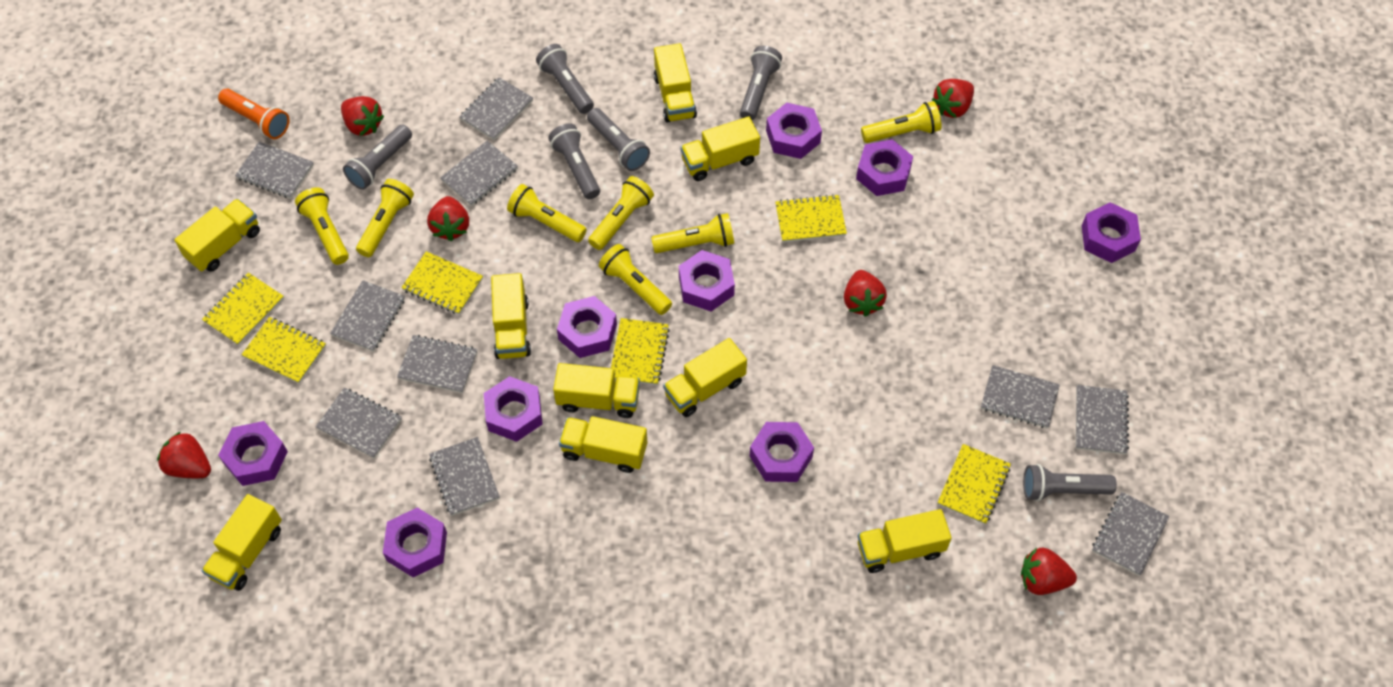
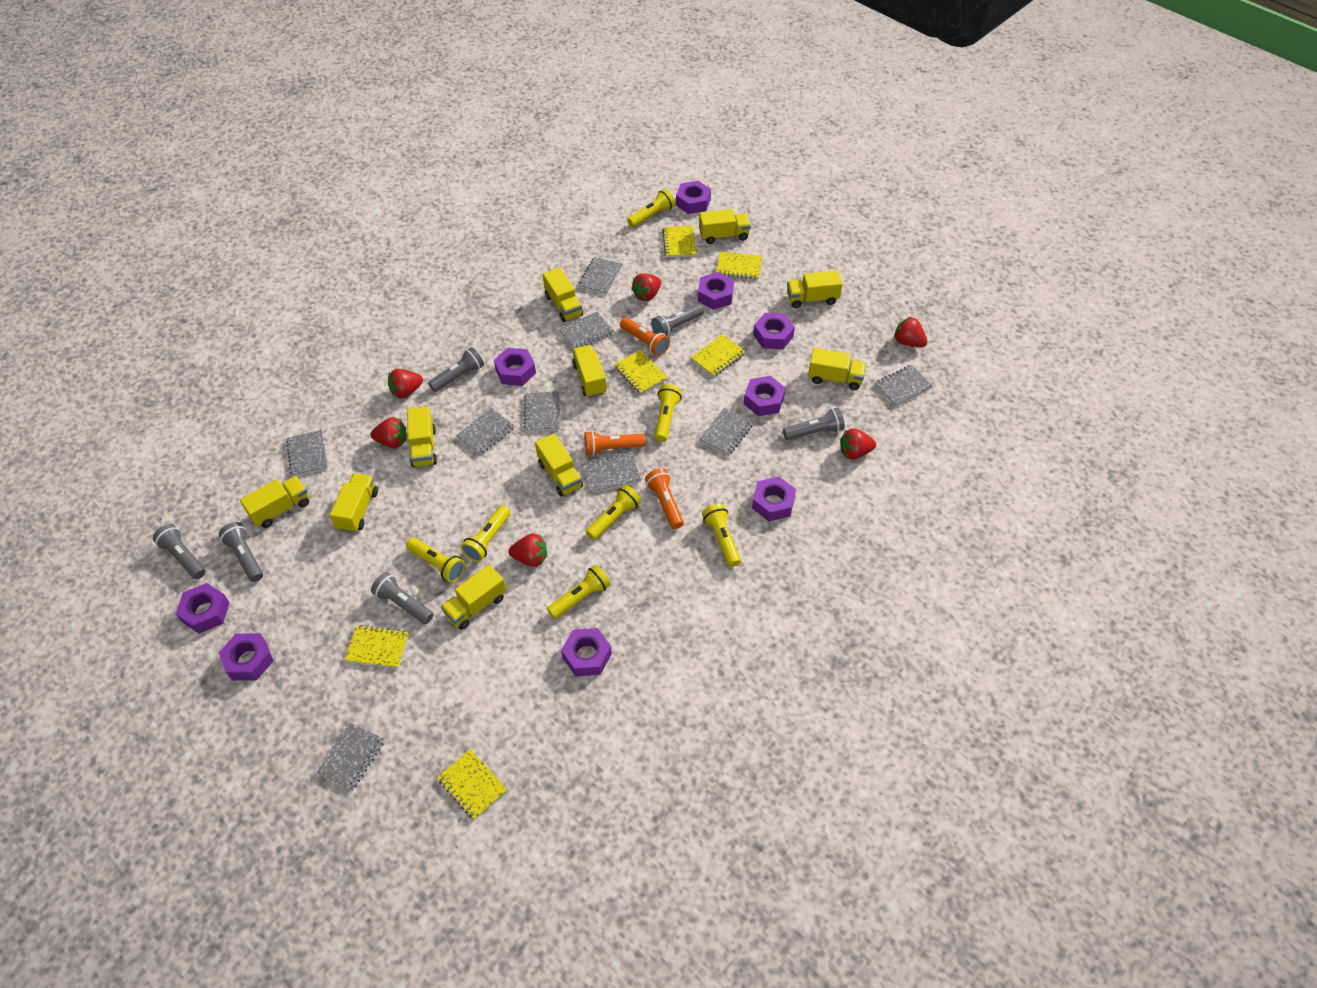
grey notebook: 10 -> 9
orange flashlight: 1 -> 3
yellow truck: 9 -> 10

